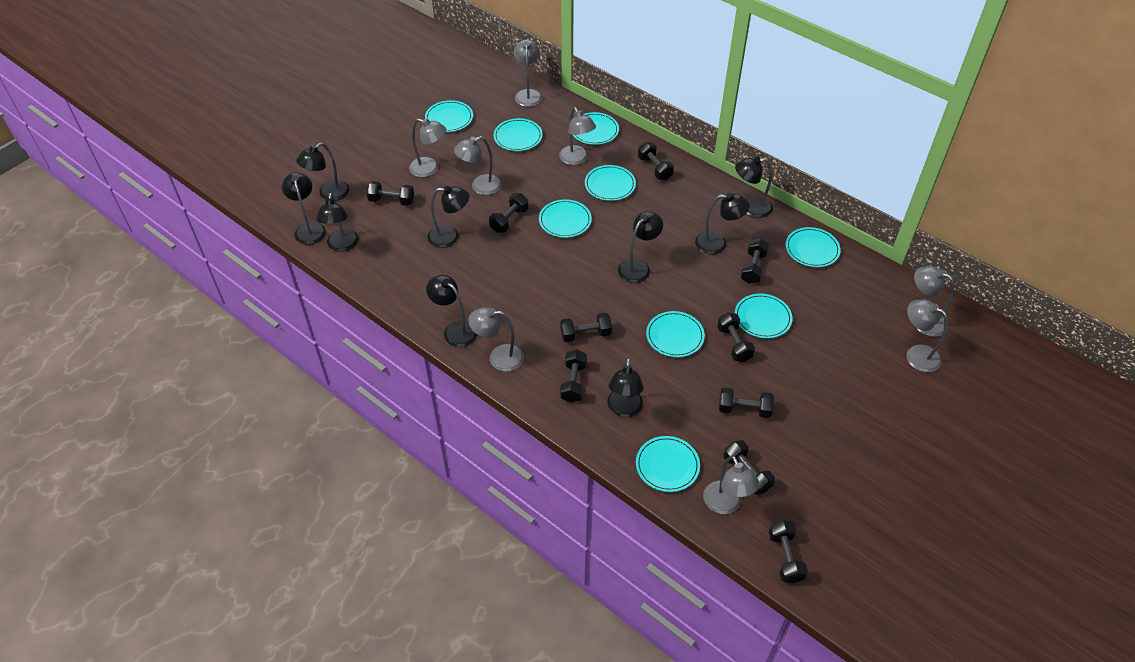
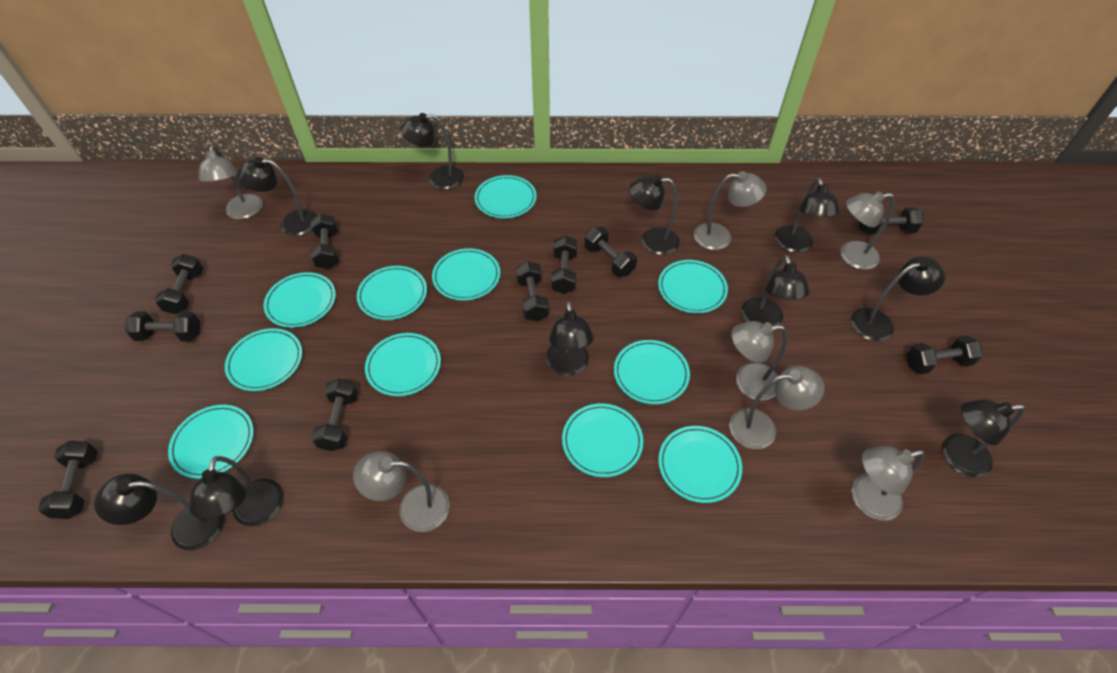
black lamp: 9 -> 10
grey lamp: 8 -> 7
turquoise plate: 9 -> 11

